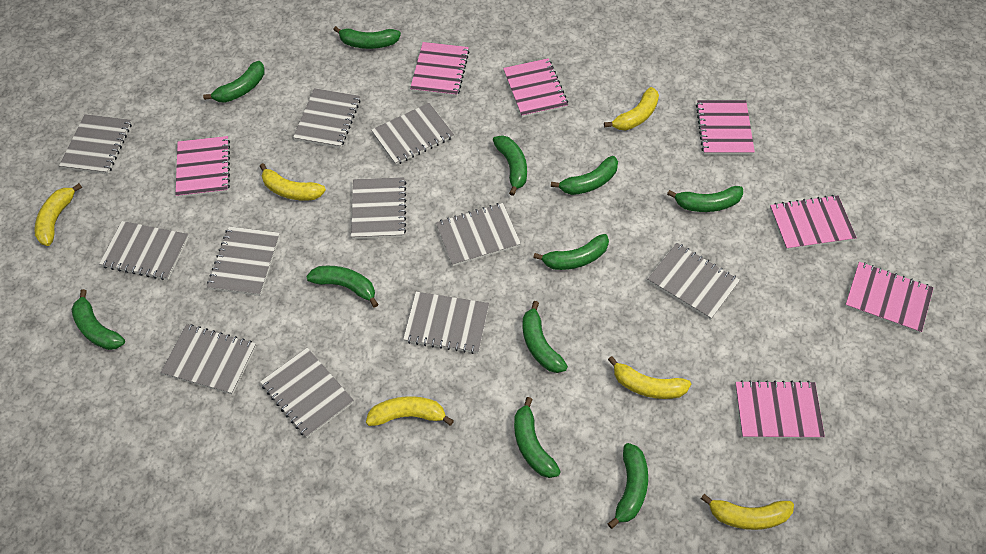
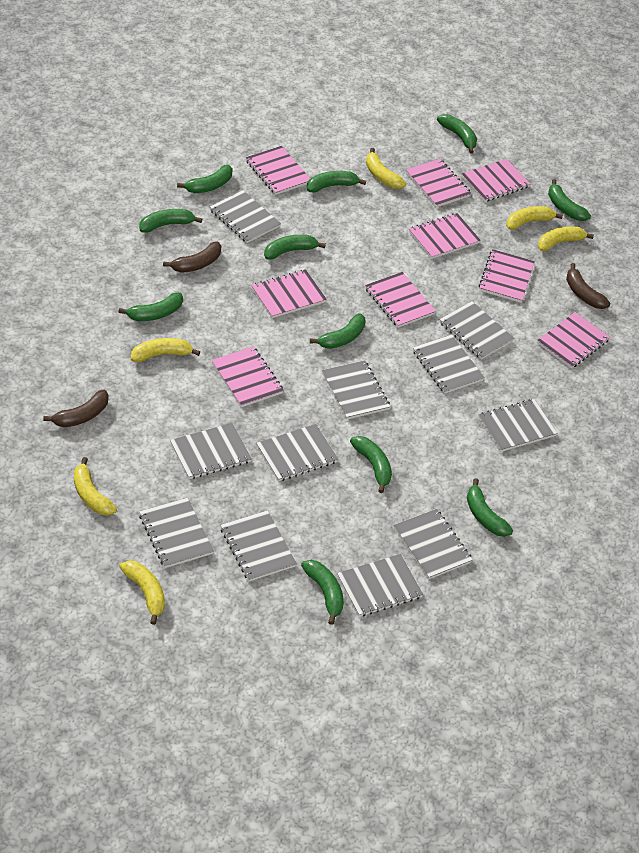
brown banana: 0 -> 3
pink notebook: 7 -> 9

